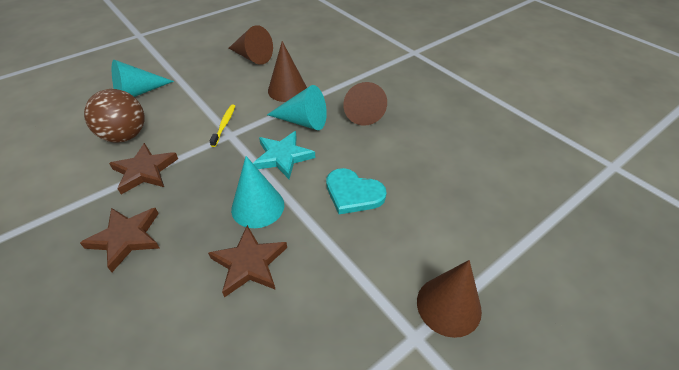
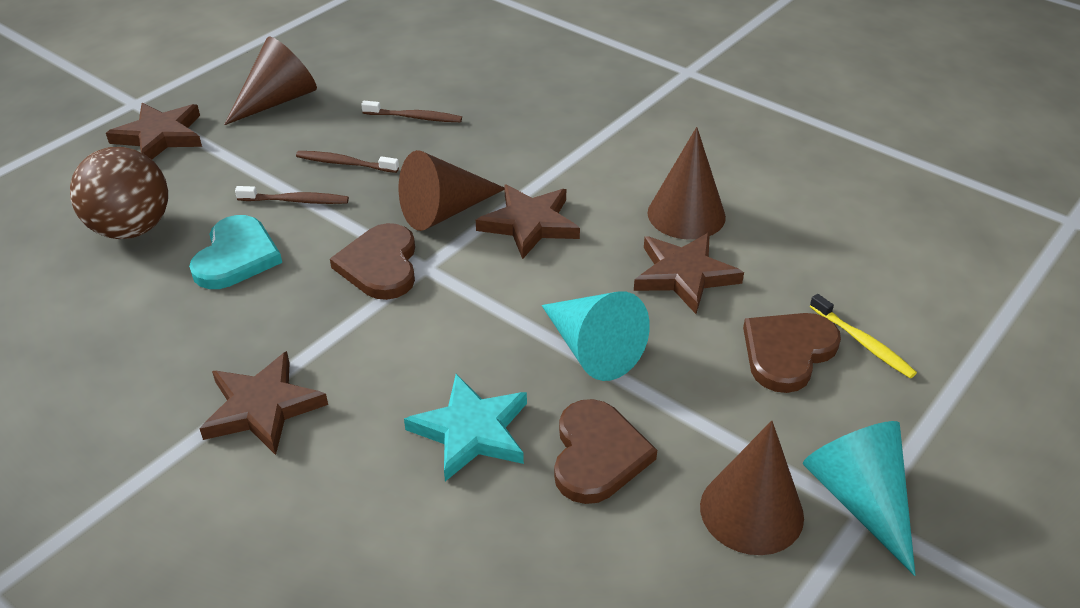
brown heart: 0 -> 3
brown star: 3 -> 4
brown toothbrush: 0 -> 3
turquoise cone: 3 -> 2

